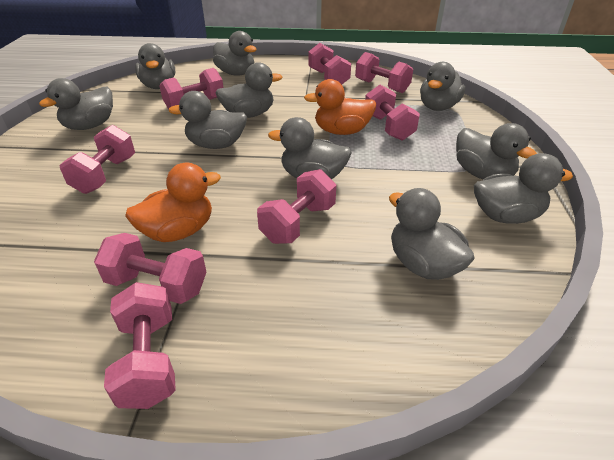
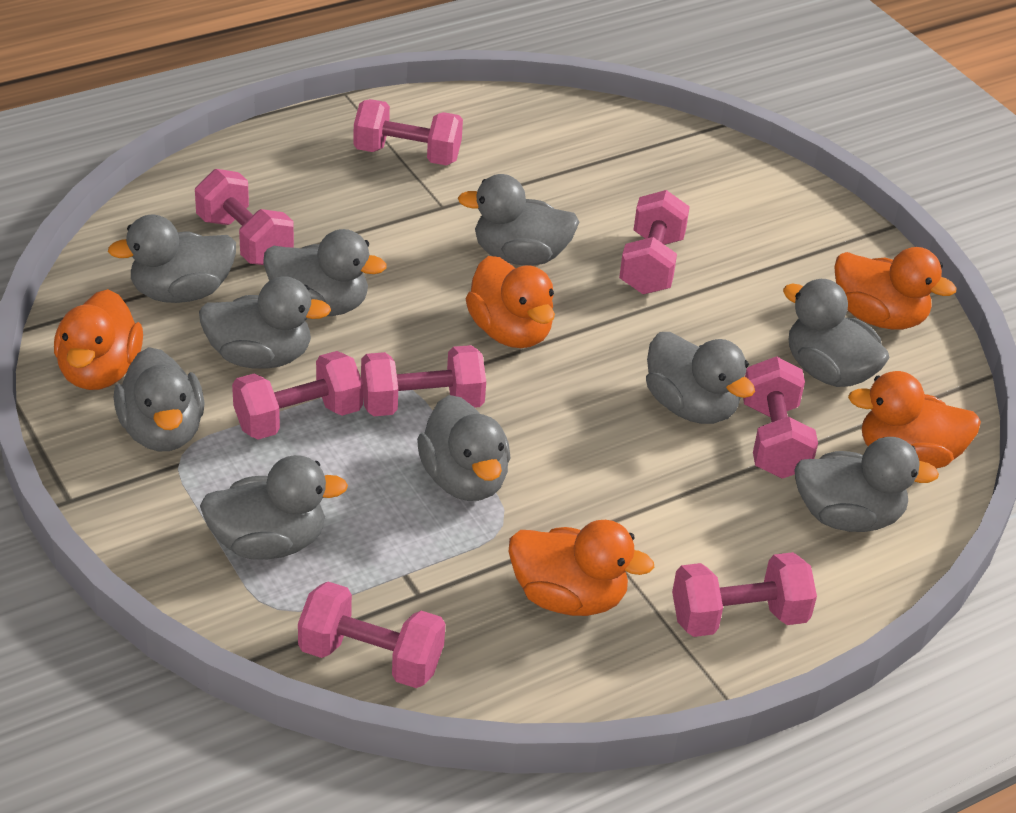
orange duck: 2 -> 5

